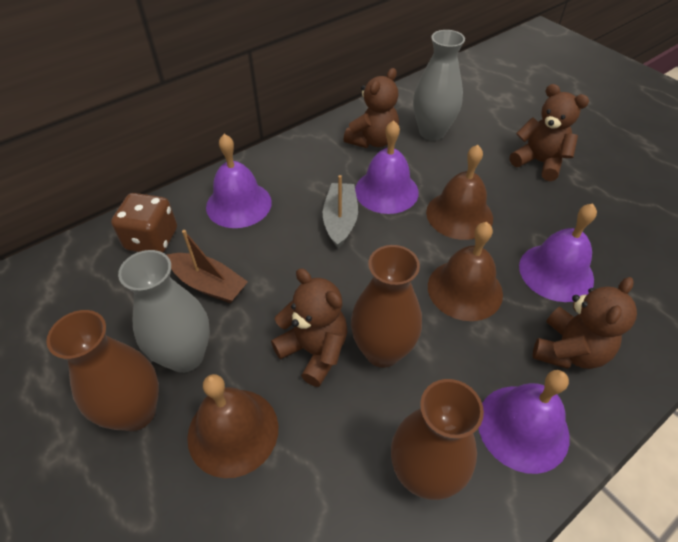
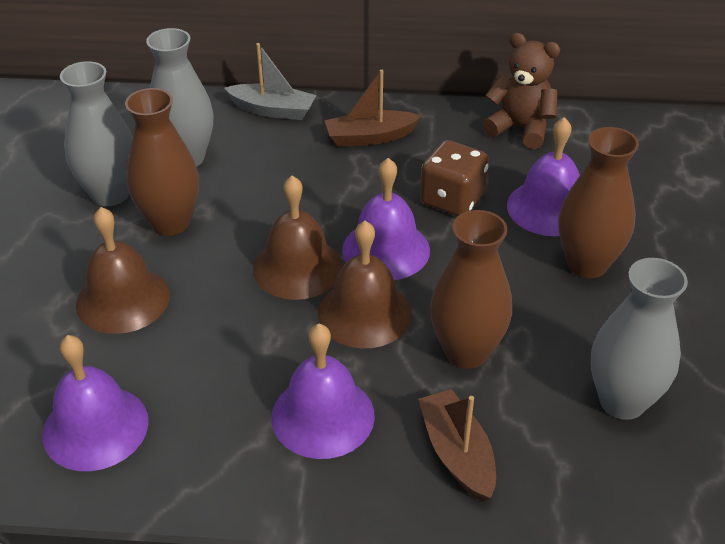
brown boat: 1 -> 2
brown teddy bear: 4 -> 1
grey vase: 2 -> 3

